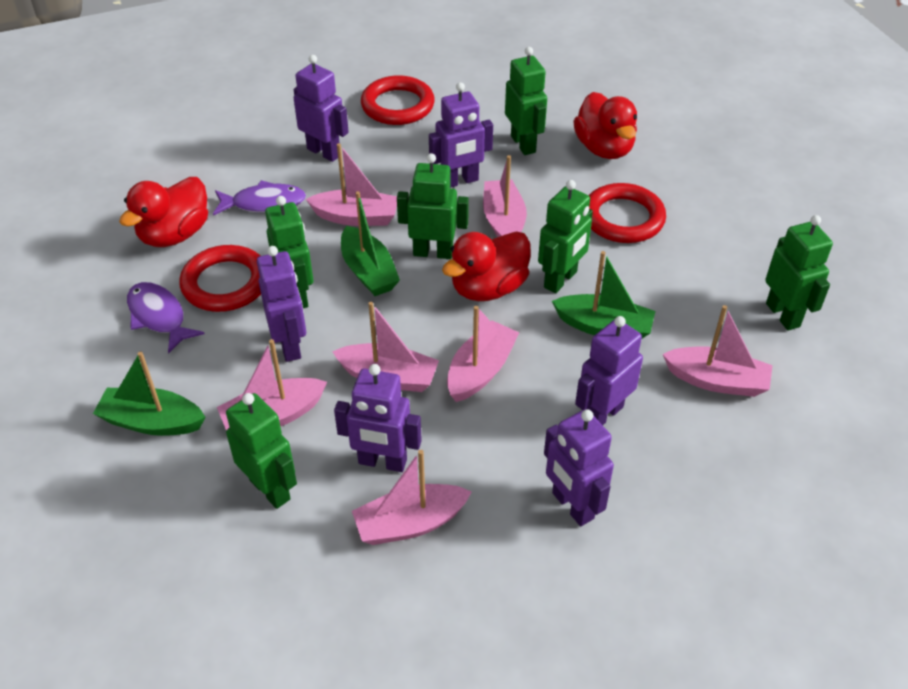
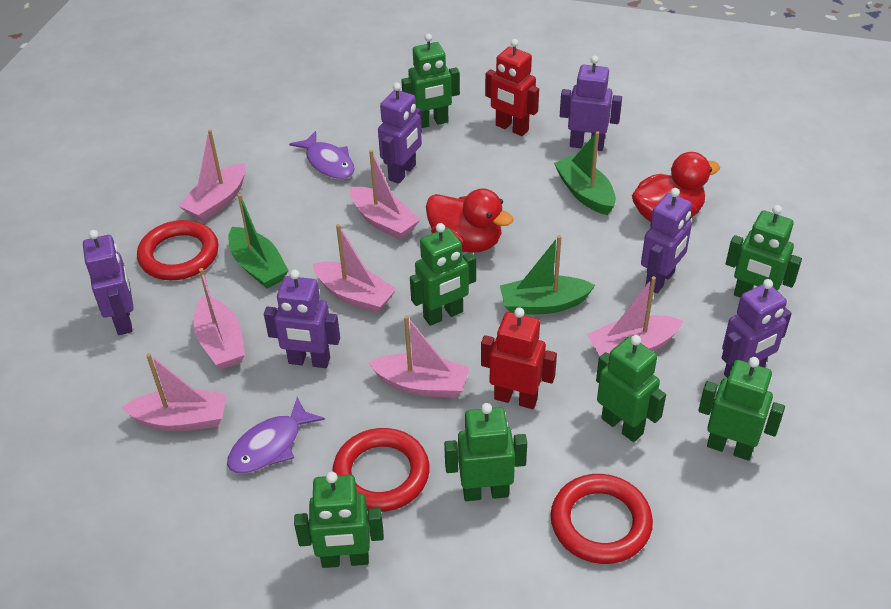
green robot: 6 -> 7
red duck: 3 -> 2
red robot: 0 -> 2

